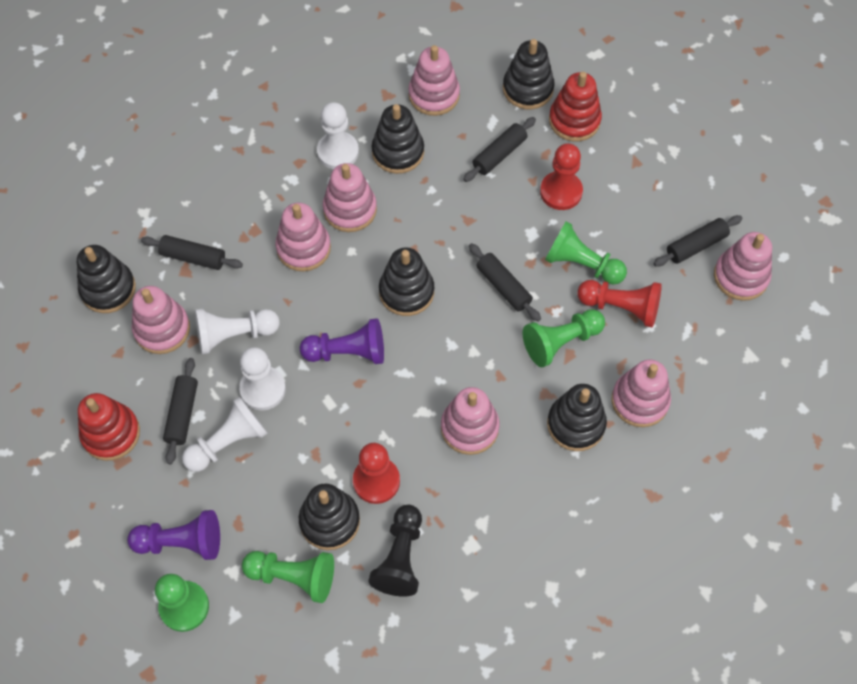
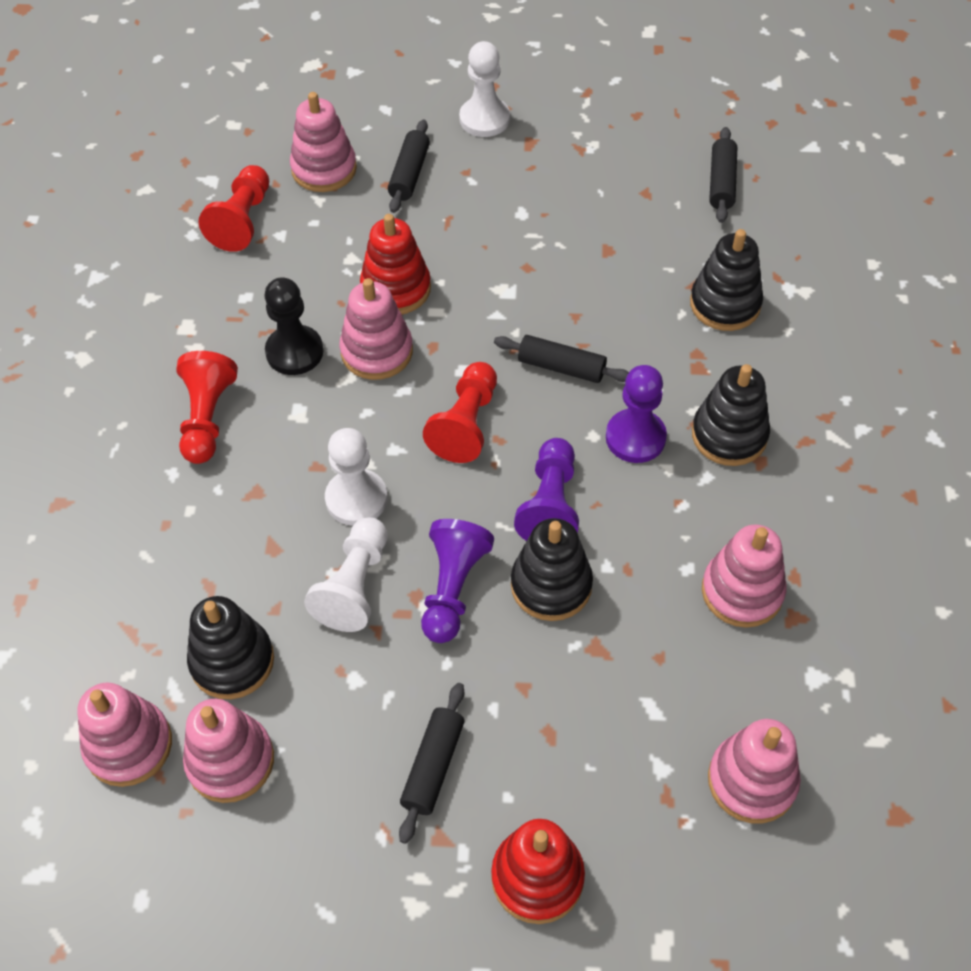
black rolling pin: 5 -> 4
black stacking toy: 6 -> 4
green pawn: 4 -> 0
pink stacking toy: 7 -> 6
purple pawn: 2 -> 3
white pawn: 4 -> 3

